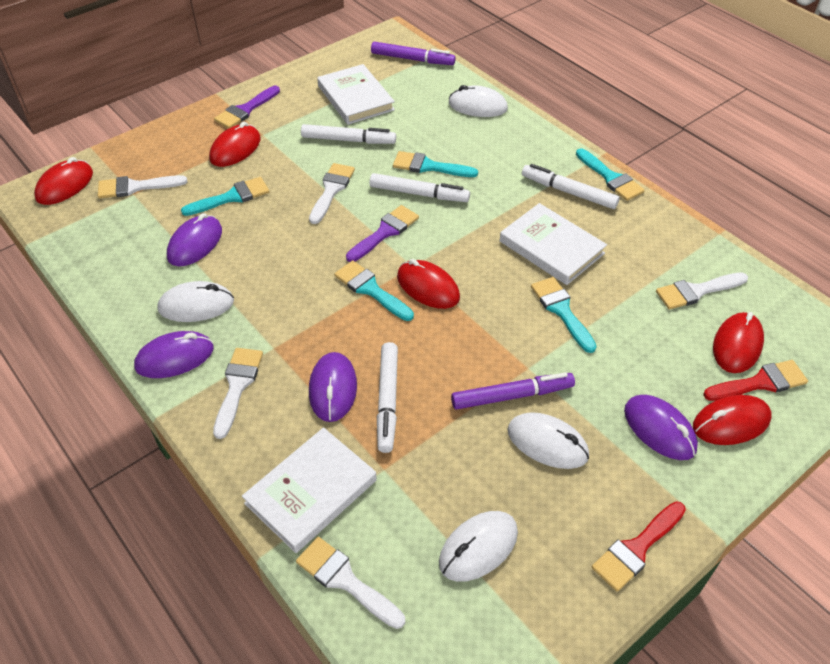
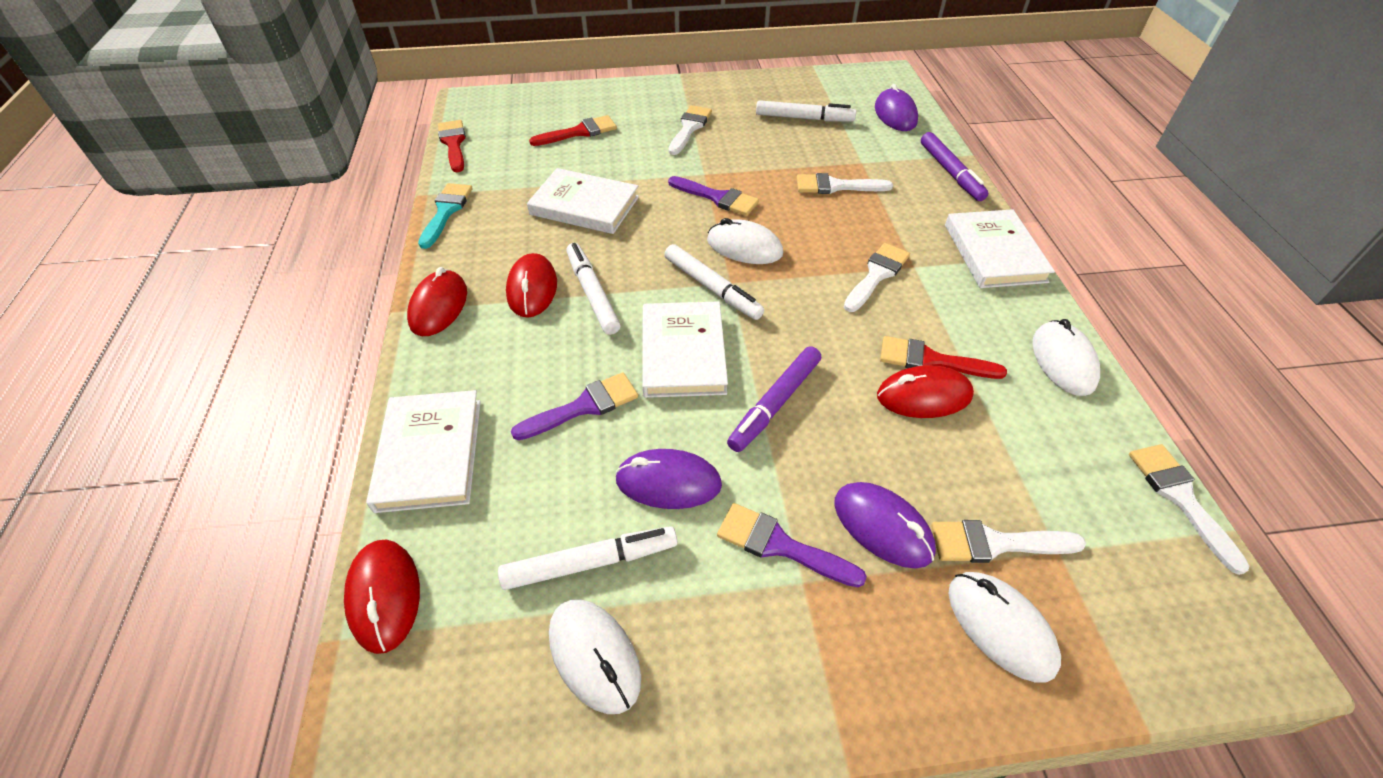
purple brush: 2 -> 3
purple mouse: 4 -> 3
red brush: 2 -> 3
red mouse: 5 -> 4
turquoise brush: 5 -> 1
white book: 3 -> 4

